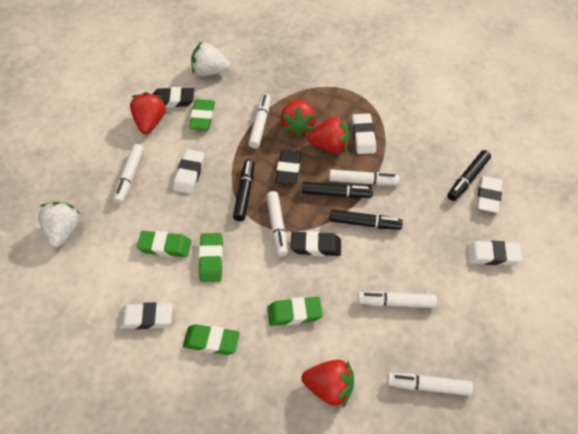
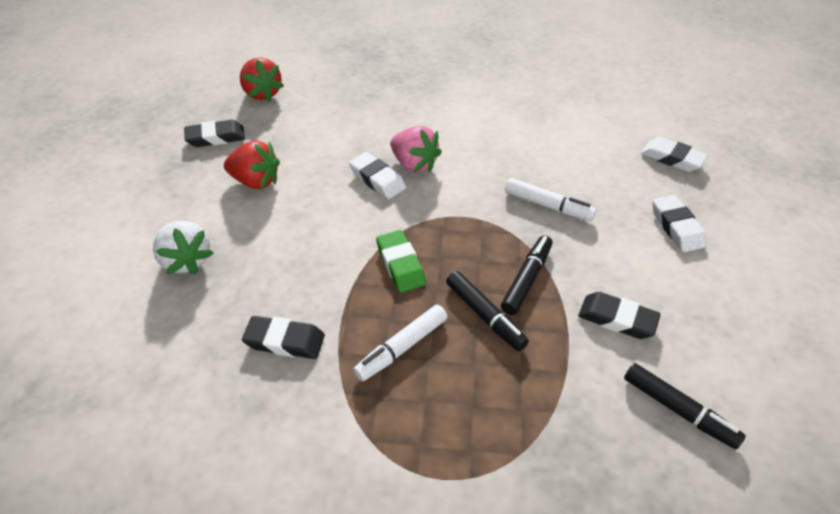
black marker: 4 -> 3
green eraser: 5 -> 1
pink strawberry: 0 -> 1
red strawberry: 4 -> 2
white eraser: 5 -> 3
white marker: 6 -> 2
white strawberry: 2 -> 1

